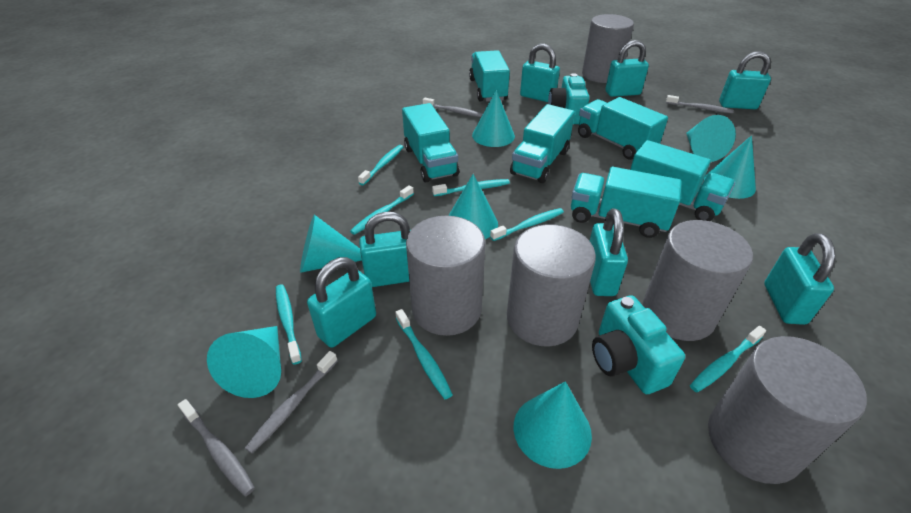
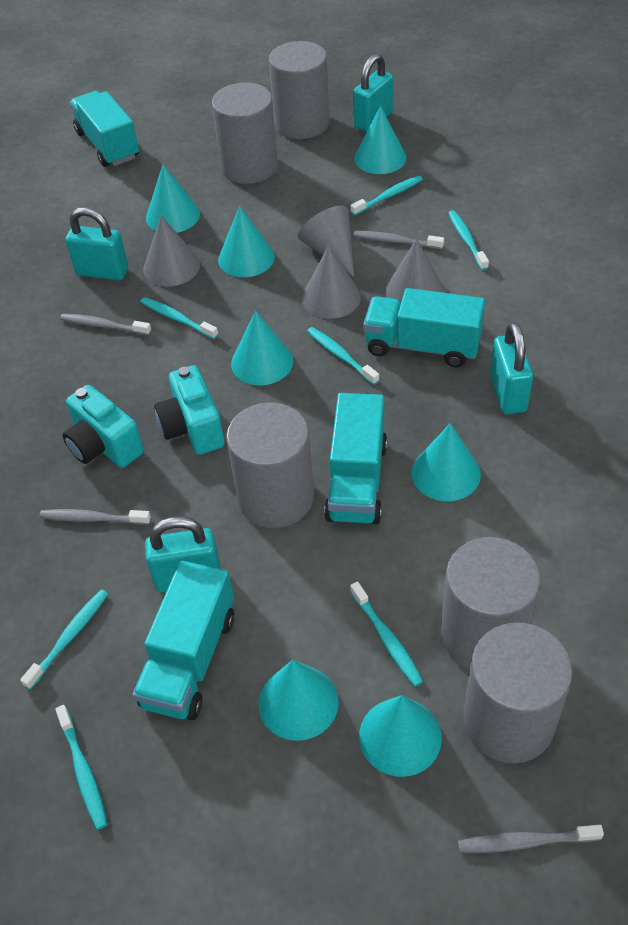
grey cone: 0 -> 4
turquoise padlock: 7 -> 4
turquoise truck: 6 -> 4

